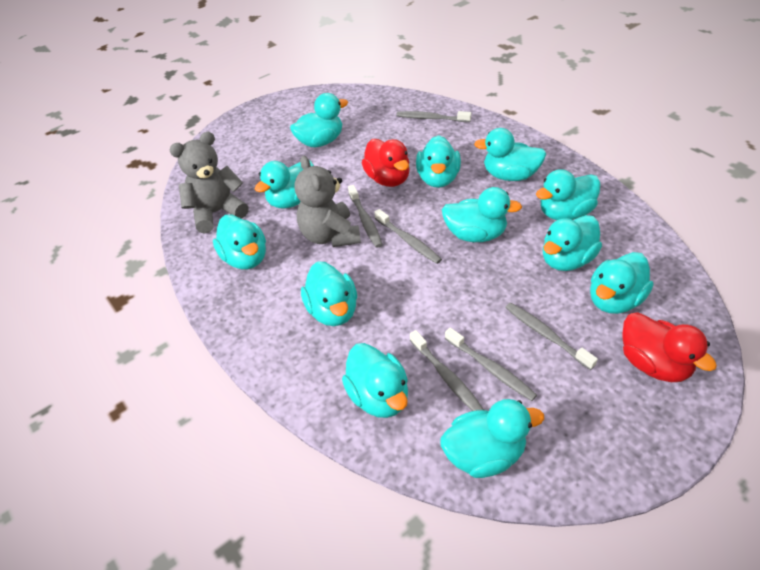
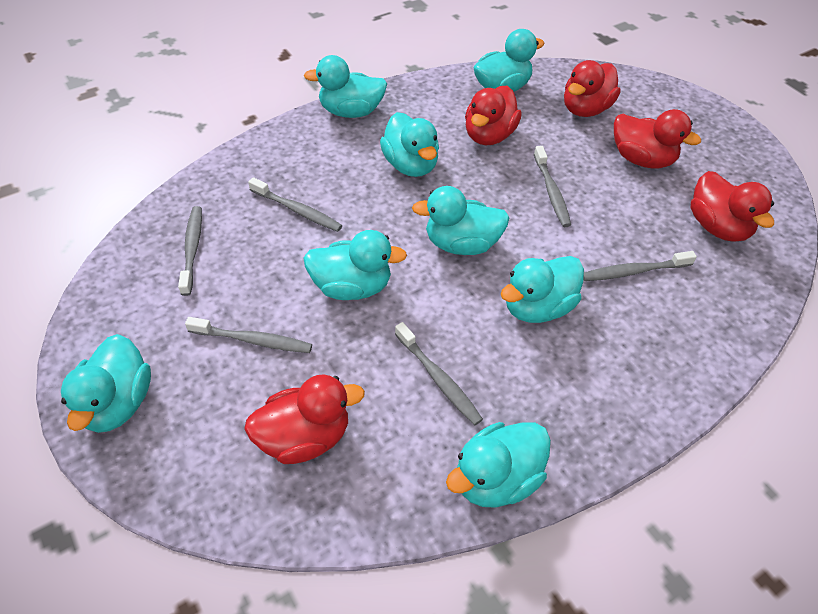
grey teddy bear: 2 -> 0
red duck: 2 -> 5
turquoise duck: 12 -> 8

